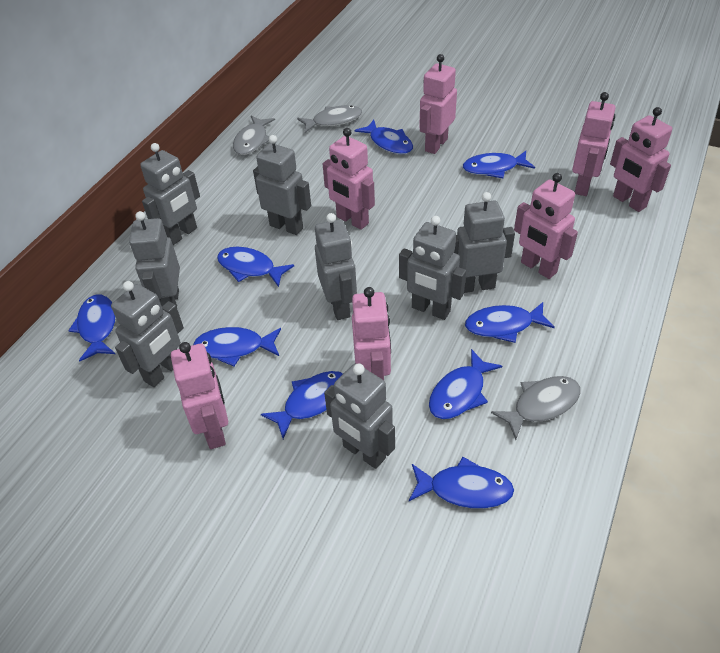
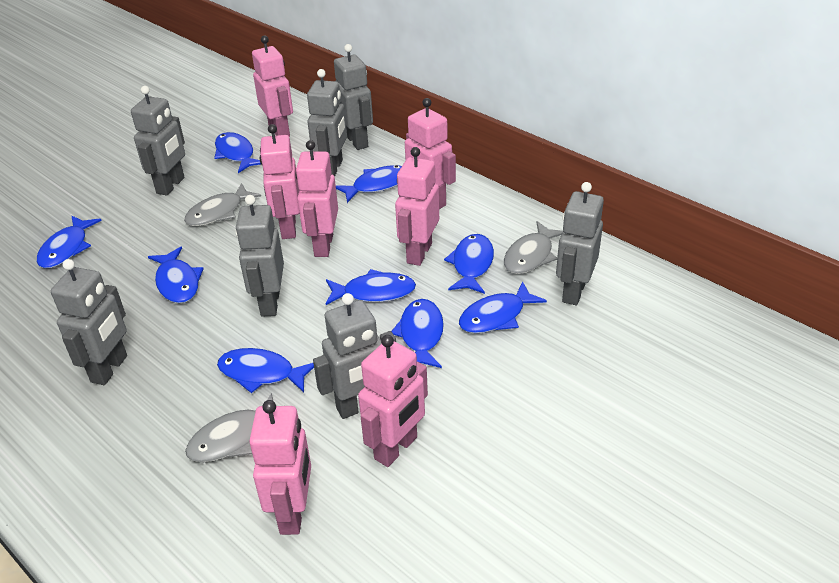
grey robot: 8 -> 7

